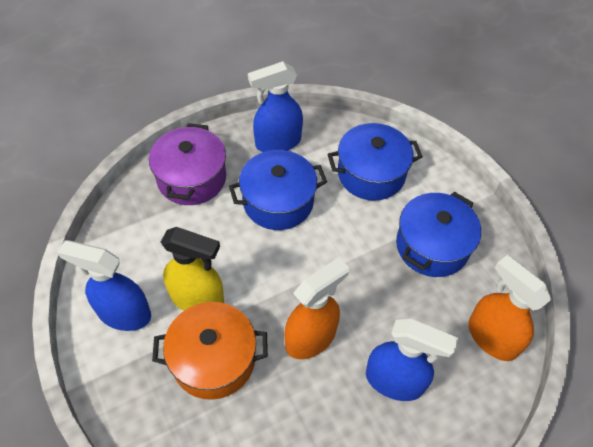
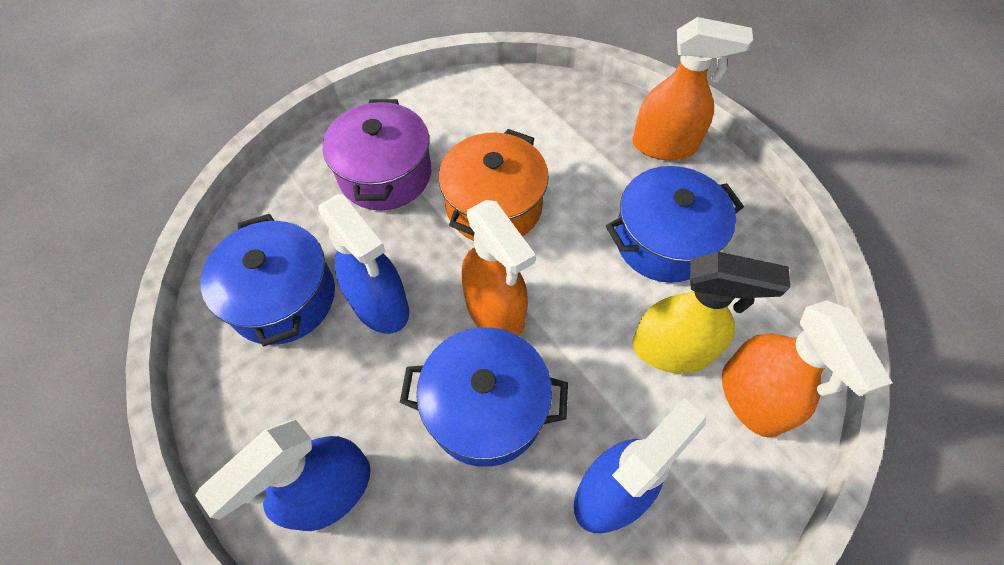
orange spray bottle: 2 -> 3

